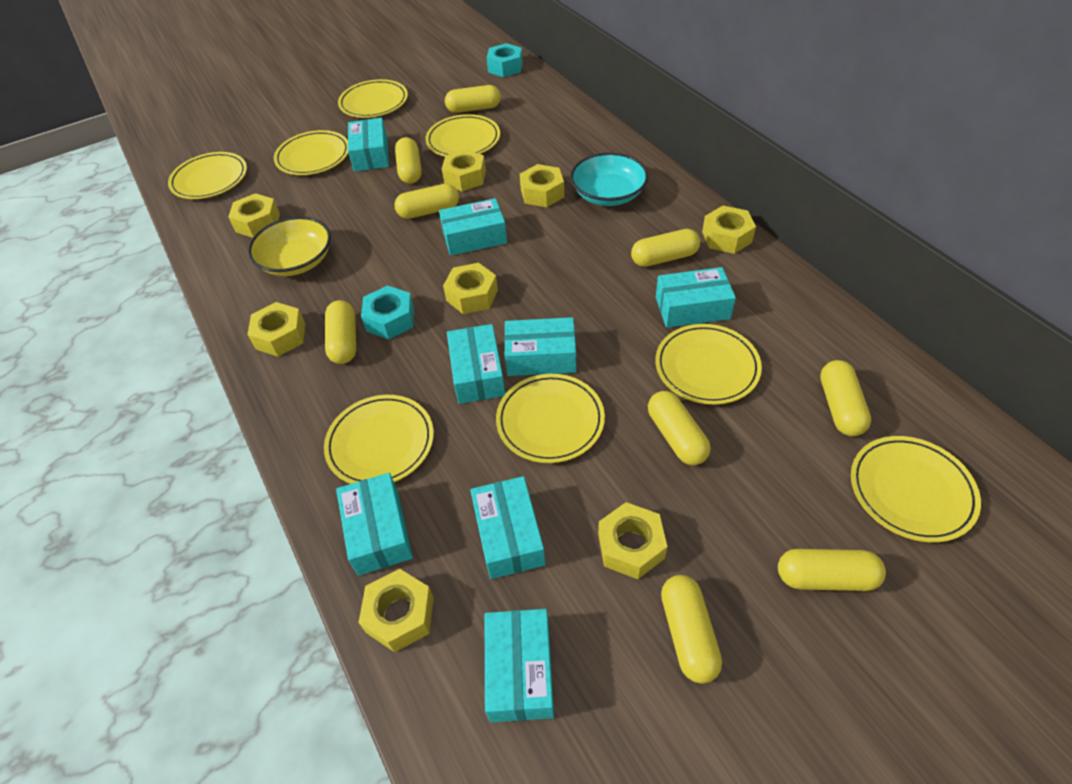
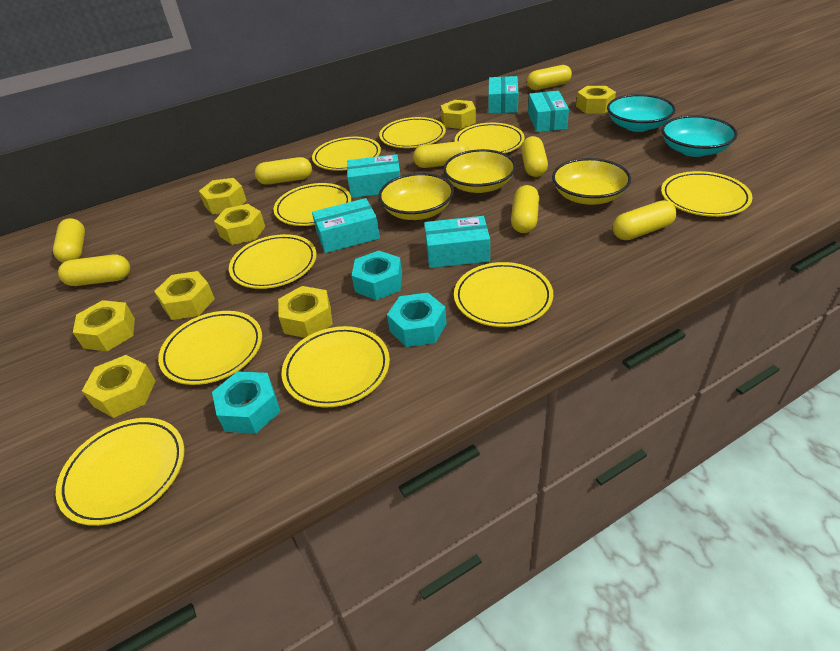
turquoise bowl: 1 -> 2
turquoise box: 8 -> 5
turquoise nut: 2 -> 3
yellow bowl: 1 -> 3
yellow capsule: 9 -> 8
yellow plate: 8 -> 10

